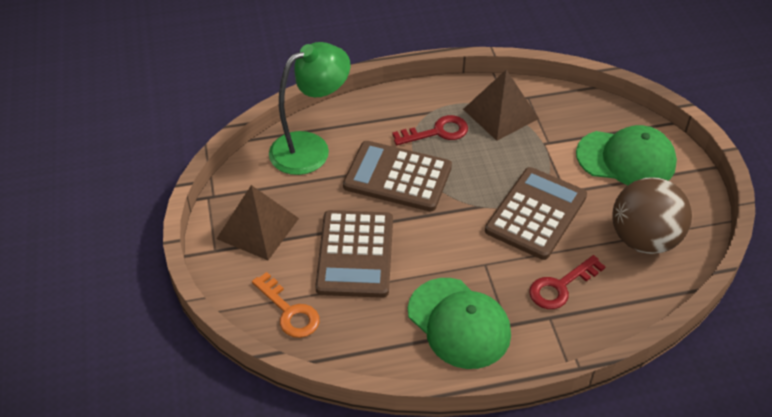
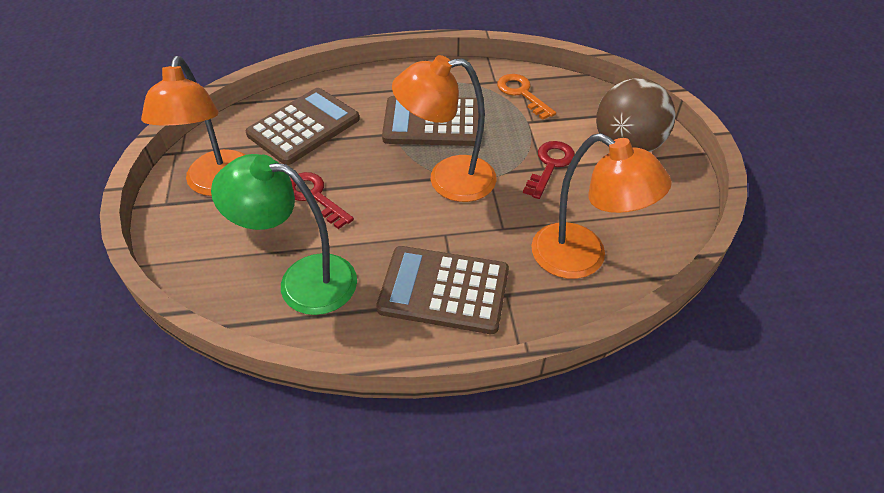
brown pyramid: 2 -> 0
green cap: 2 -> 0
orange lamp: 0 -> 3

